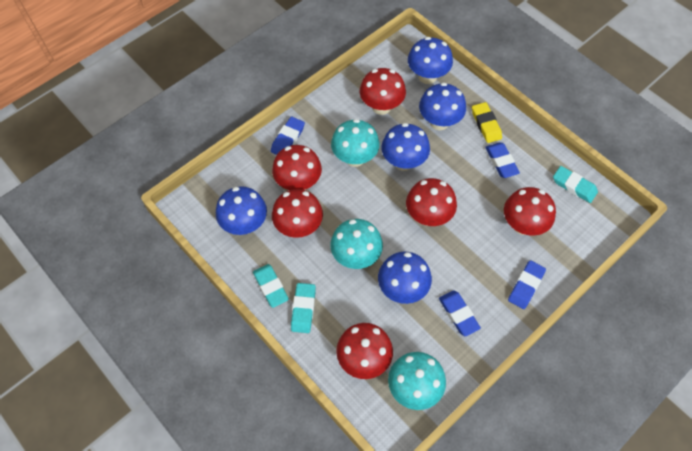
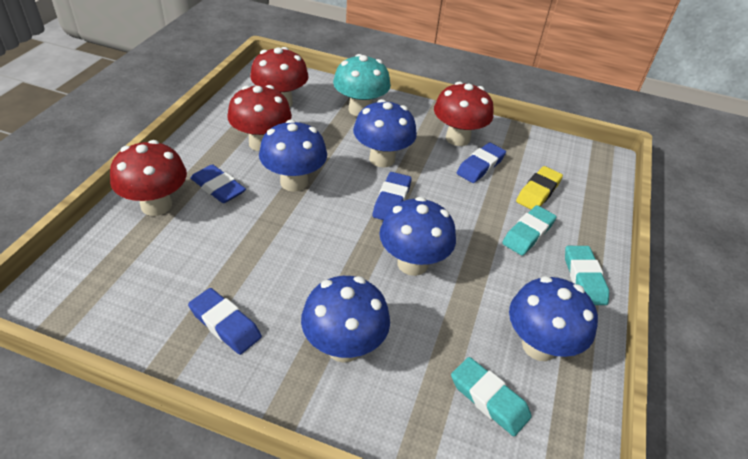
red mushroom: 6 -> 4
turquoise mushroom: 3 -> 1

